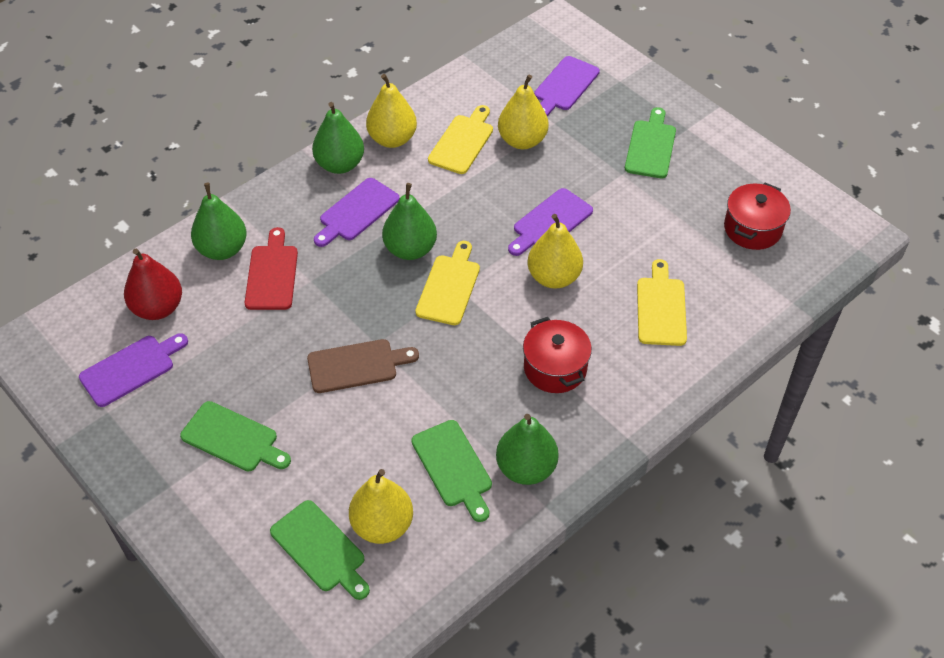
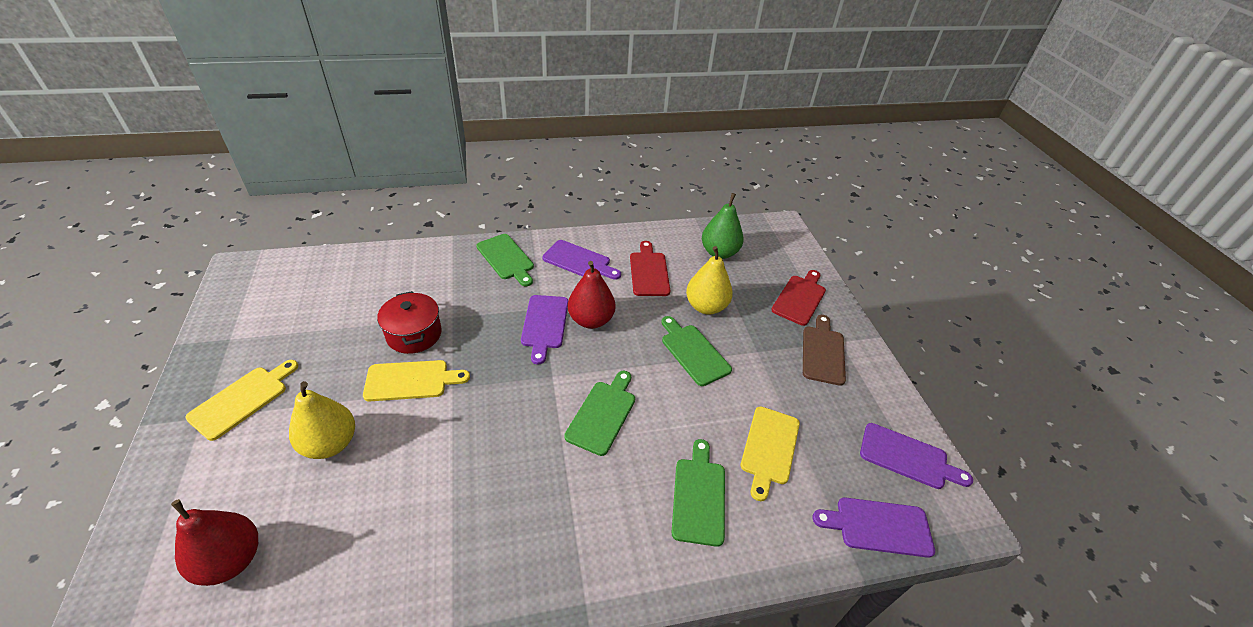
green pear: 4 -> 1
red cutting board: 1 -> 2
red pear: 1 -> 2
red pot: 2 -> 1
yellow pear: 4 -> 2

